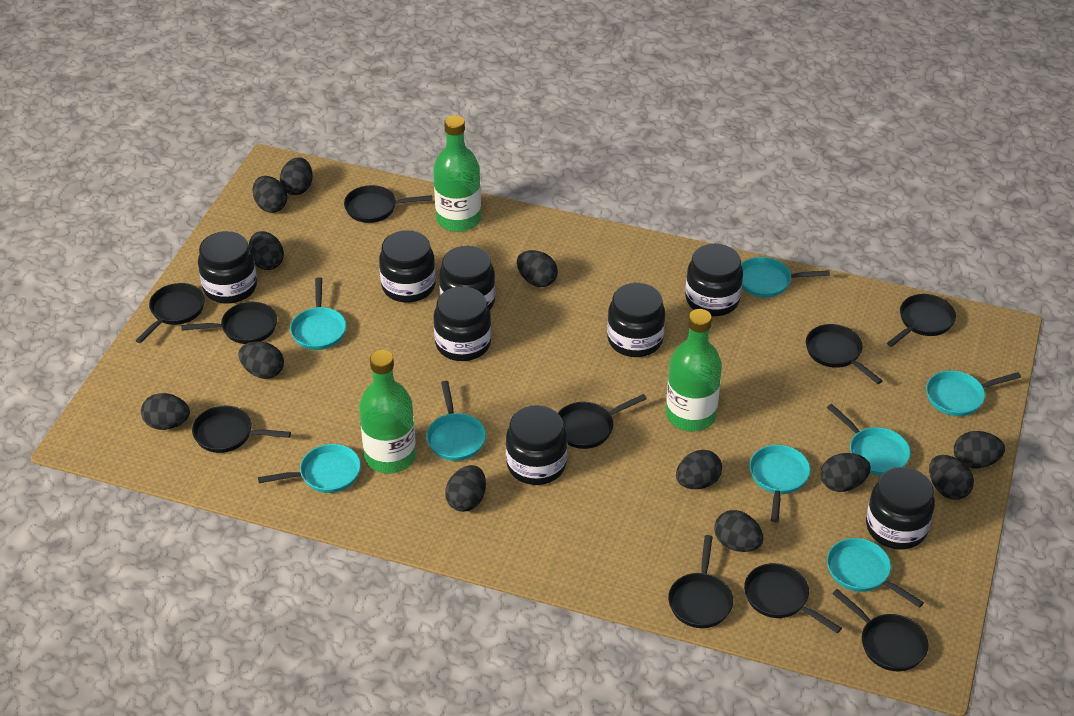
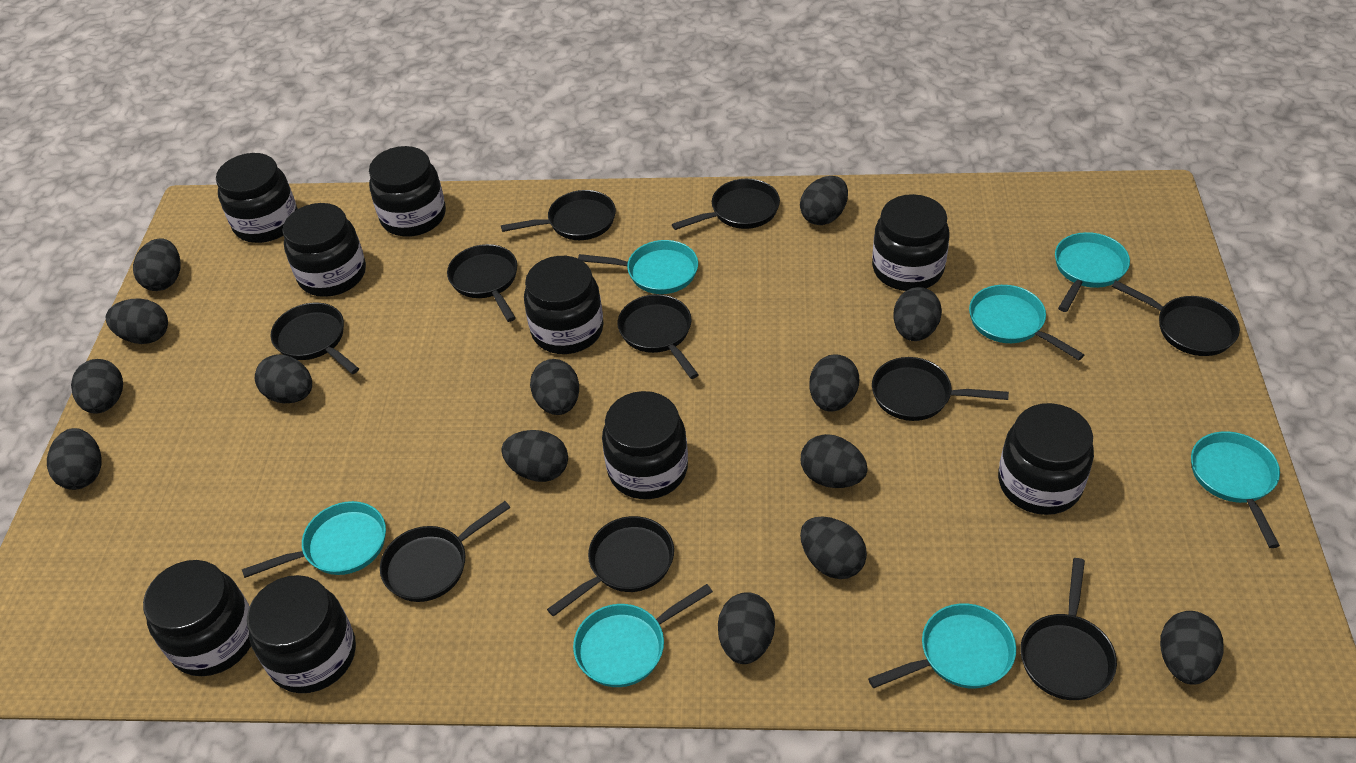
black egg: 12 -> 14
black jar: 8 -> 9
green bottle: 3 -> 0
turquoise pan: 8 -> 7

